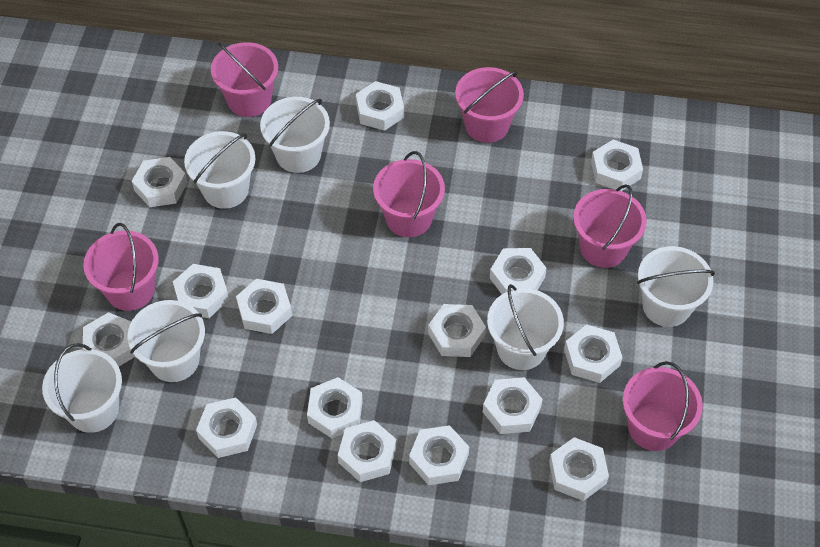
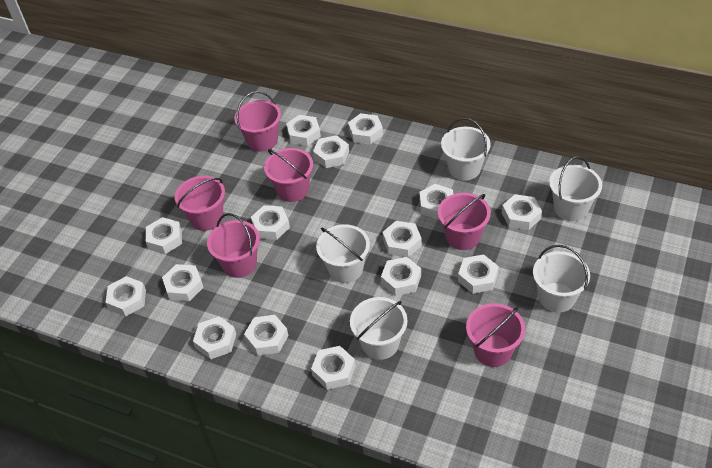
white bucket: 6 -> 5

